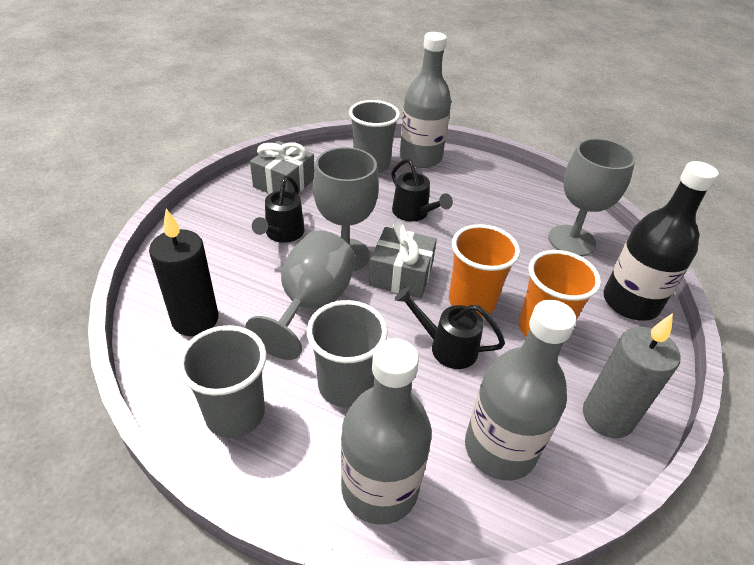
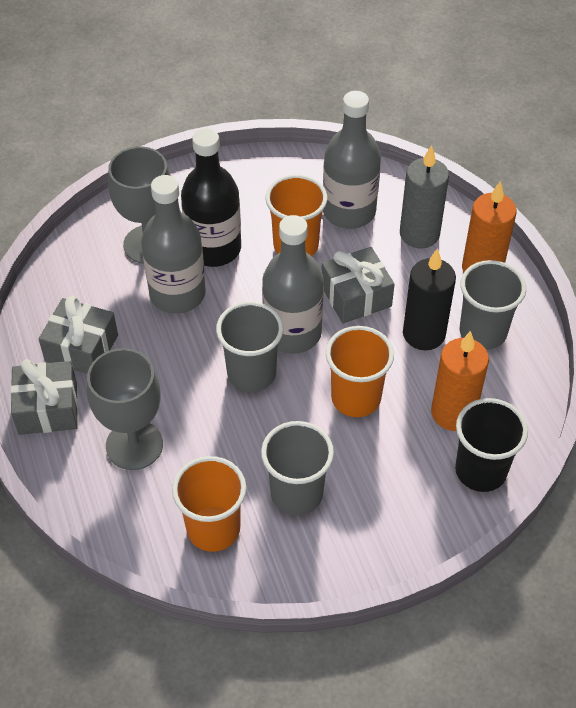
black cup: 0 -> 1
black watering can: 3 -> 0
grey gift: 2 -> 3
grey goblet: 3 -> 2
orange candle: 0 -> 2
orange cup: 2 -> 3

